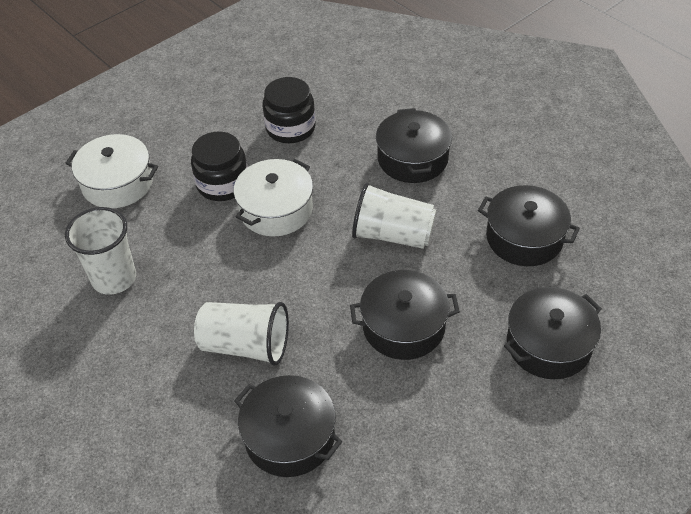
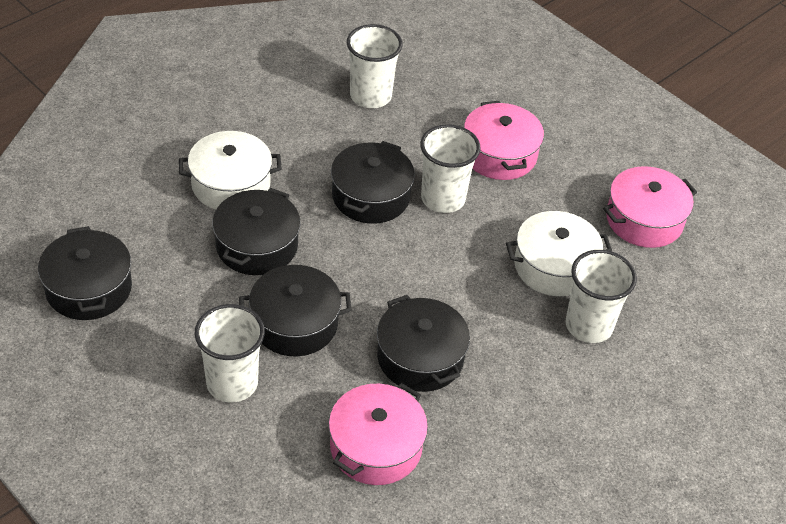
black jar: 2 -> 0
pink pot: 0 -> 3
white cup: 3 -> 4

